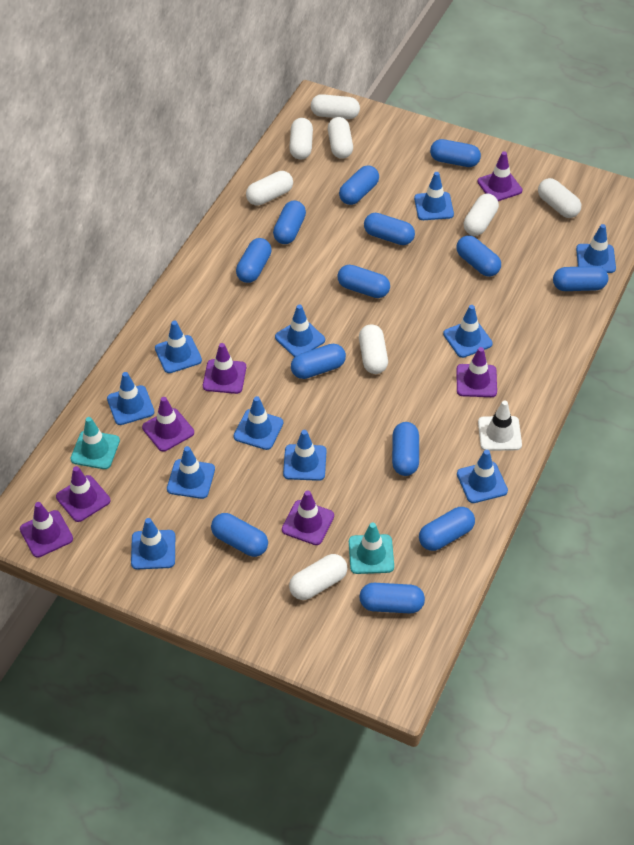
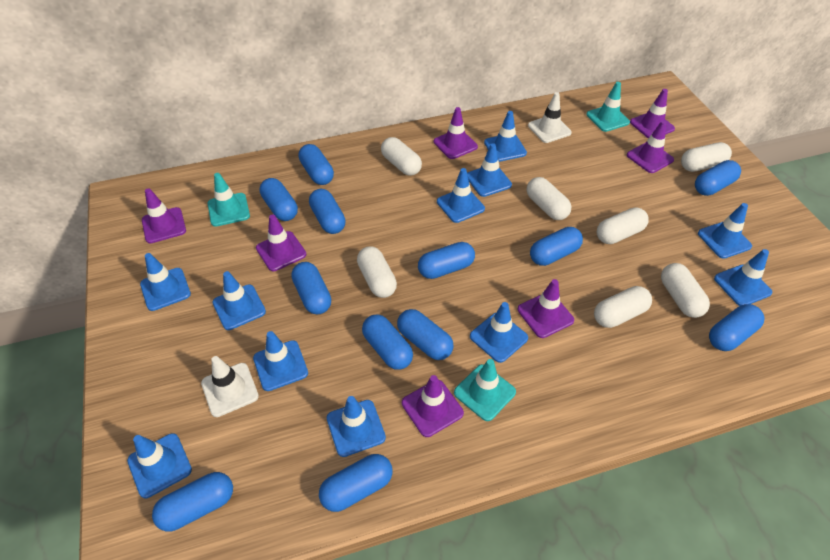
blue capsule: 13 -> 12
turquoise traffic cone: 2 -> 3
white capsule: 8 -> 7
white traffic cone: 1 -> 2

